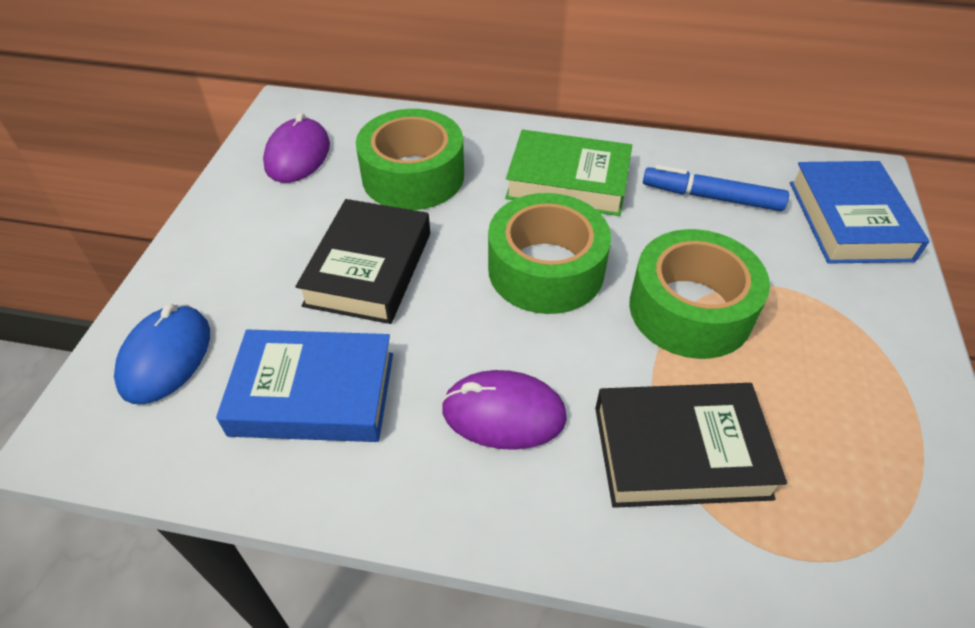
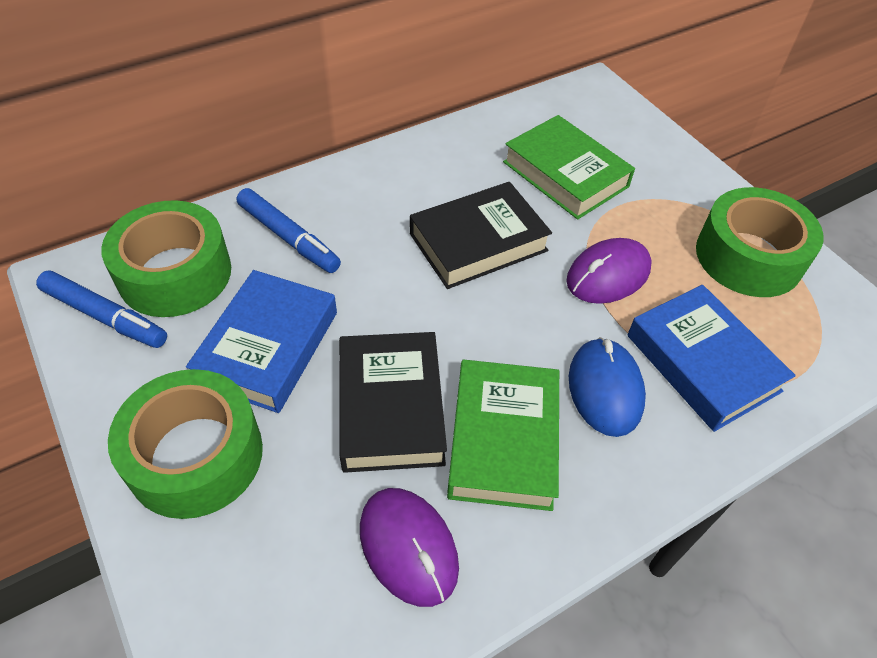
blue marker: 1 -> 2
green book: 1 -> 2

